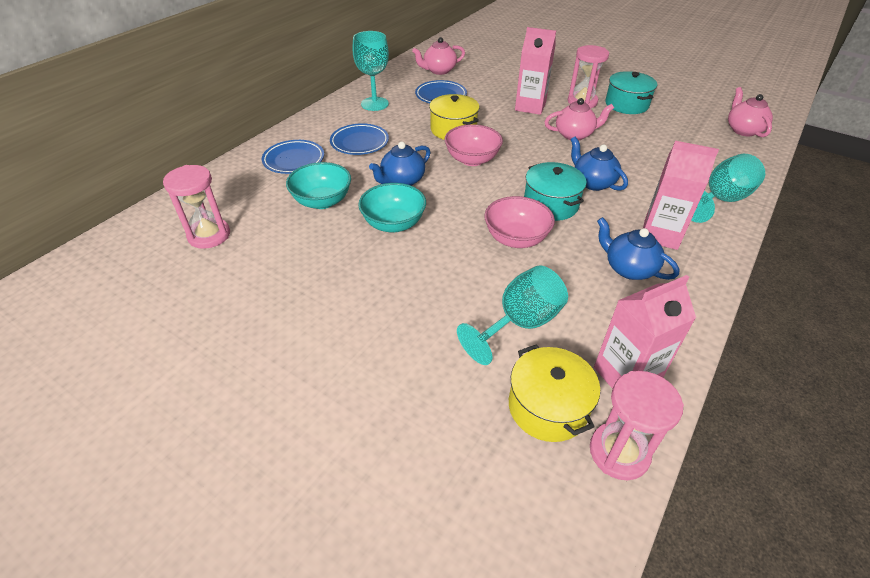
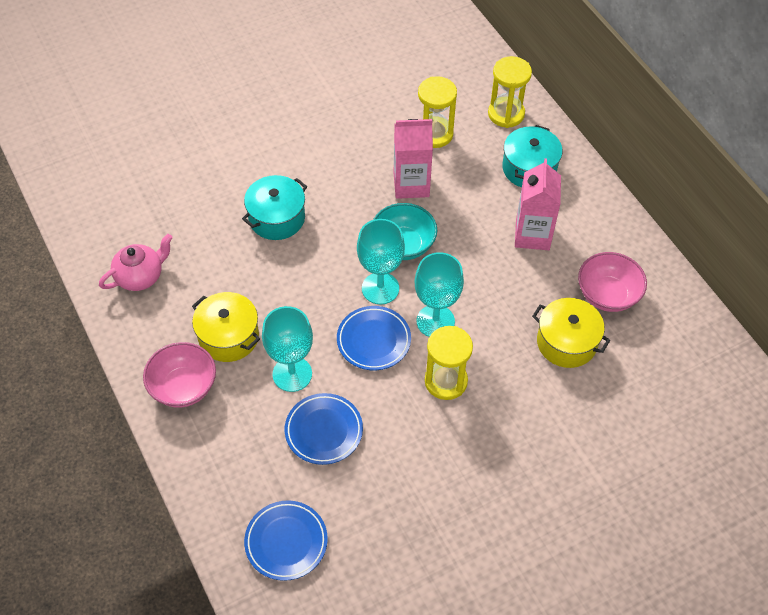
blue teapot: 3 -> 0
pink carton: 3 -> 2
pink hourglass: 3 -> 0
pink teapot: 3 -> 1
turquoise bowl: 2 -> 1
yellow hourglass: 0 -> 3

